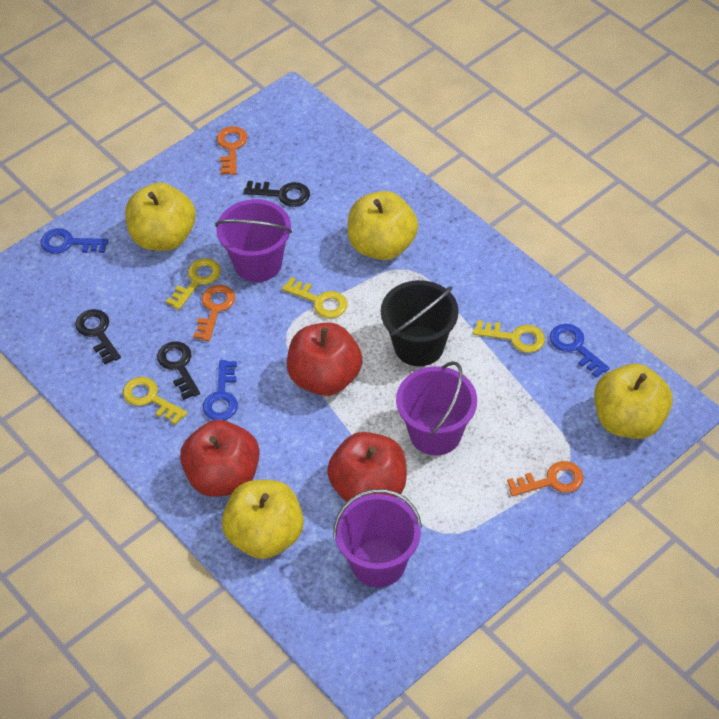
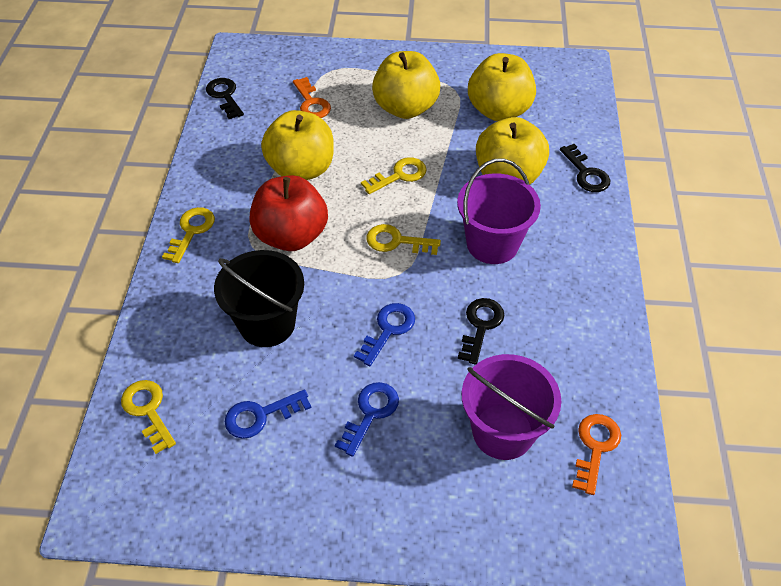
orange key: 3 -> 2
purple bucket: 3 -> 2
red apple: 3 -> 1

